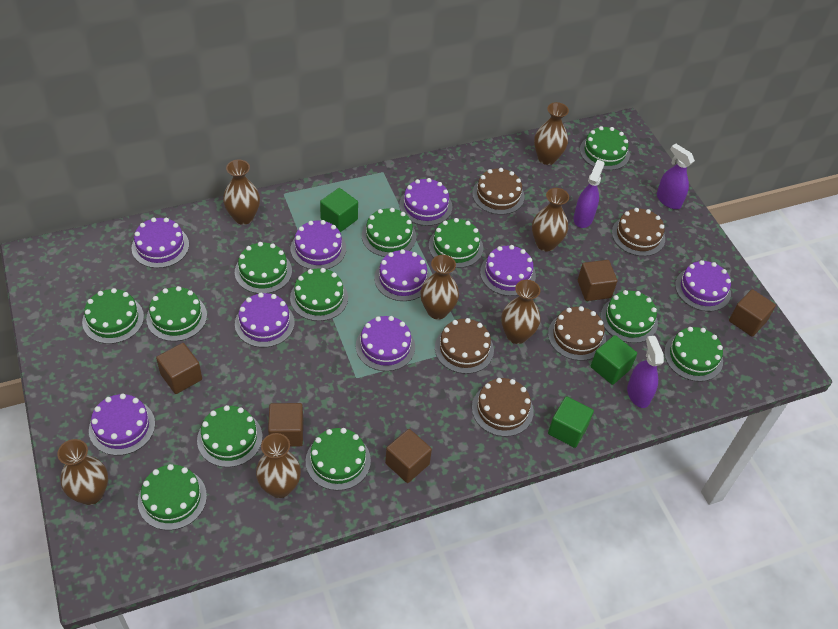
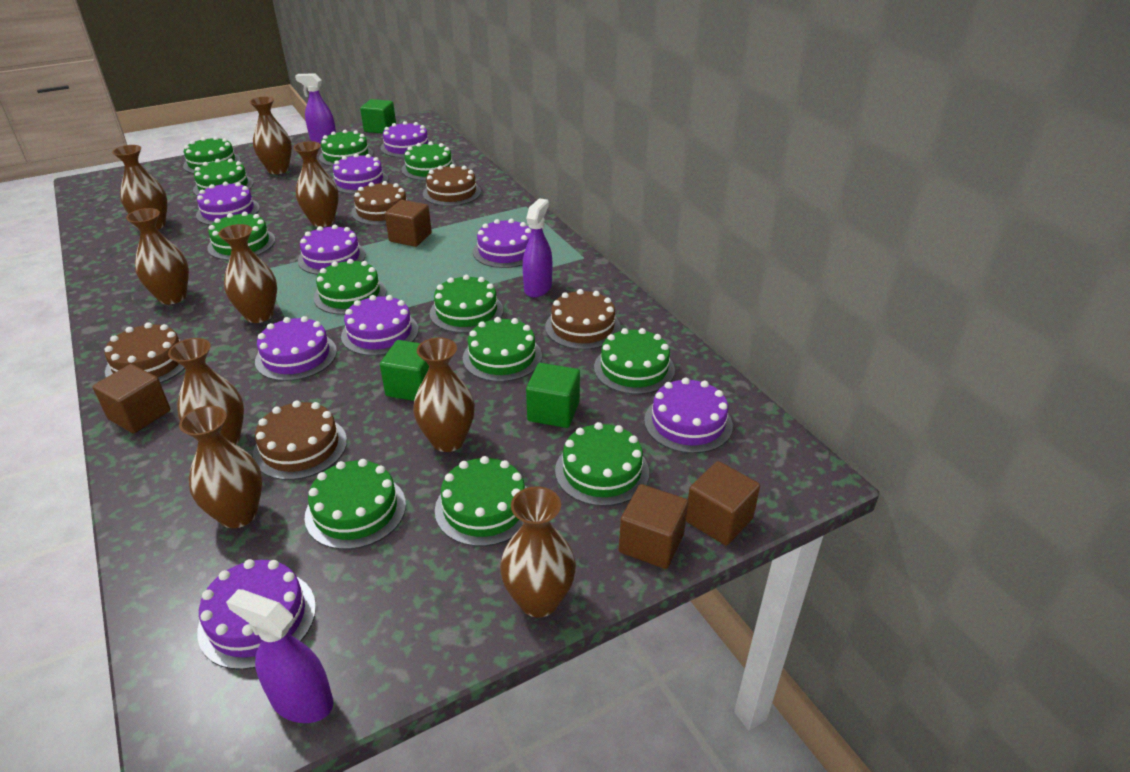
brown cube: 5 -> 4
brown vase: 7 -> 9

